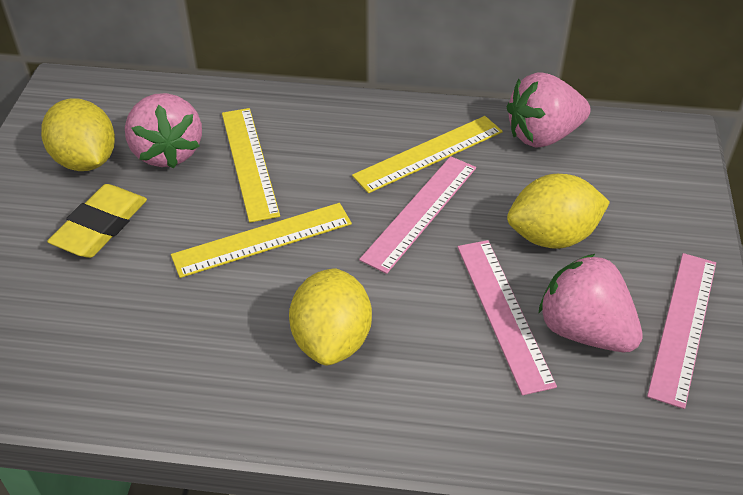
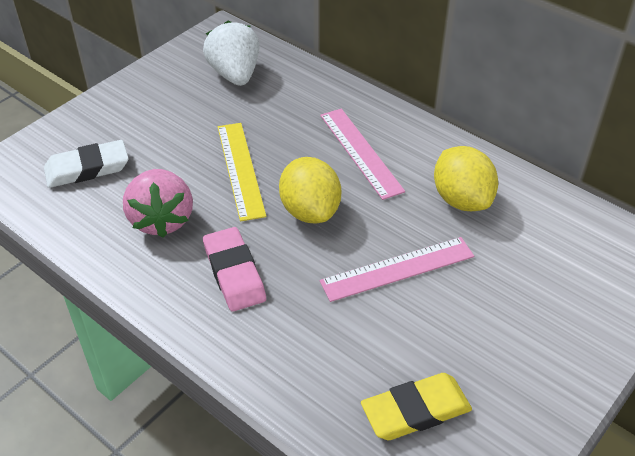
pink eraser: 0 -> 1
pink ruler: 3 -> 2
pink strawberry: 3 -> 1
white eraser: 0 -> 1
white strawberry: 0 -> 1
yellow lemon: 3 -> 2
yellow ruler: 3 -> 1

